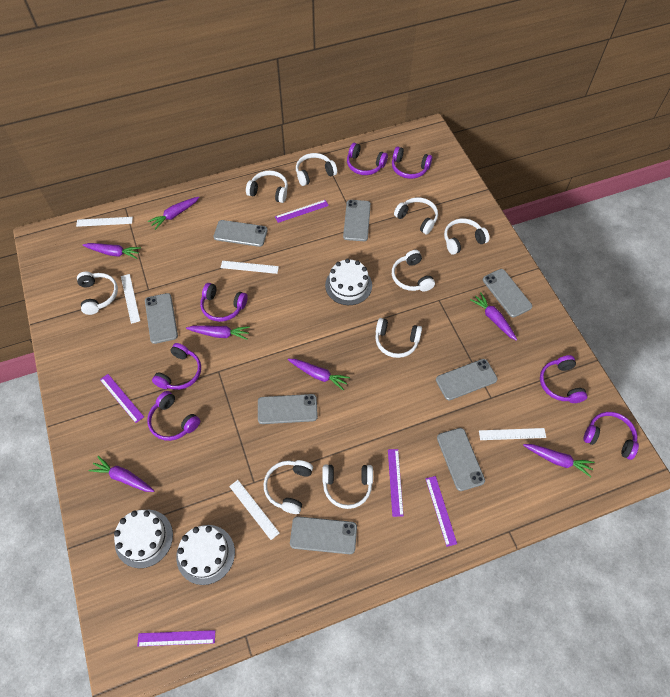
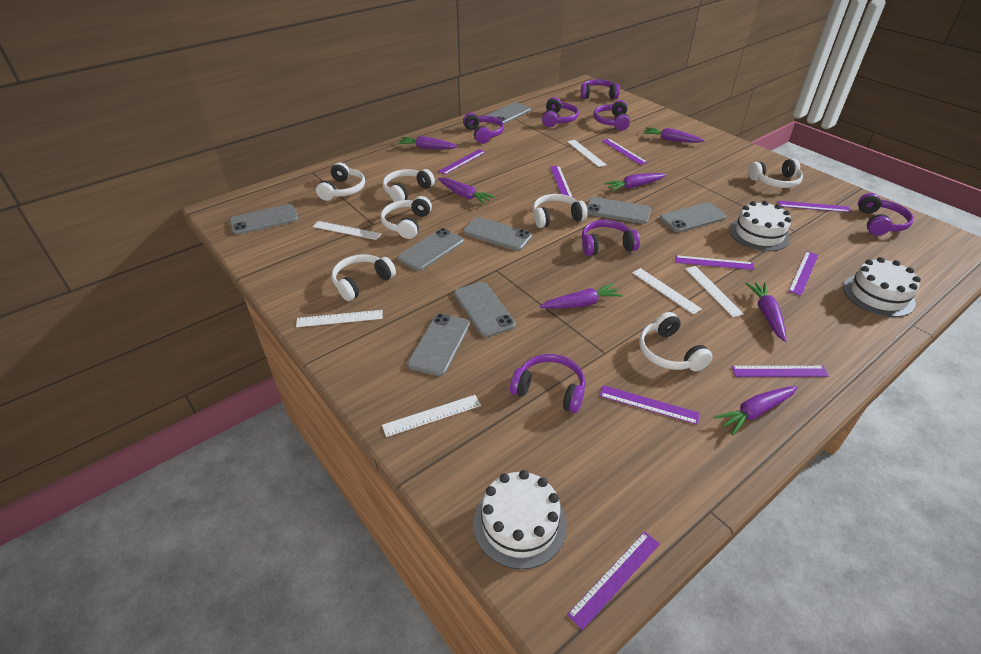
purple ruler: 5 -> 9
white headphones: 9 -> 7
white ruler: 5 -> 6

